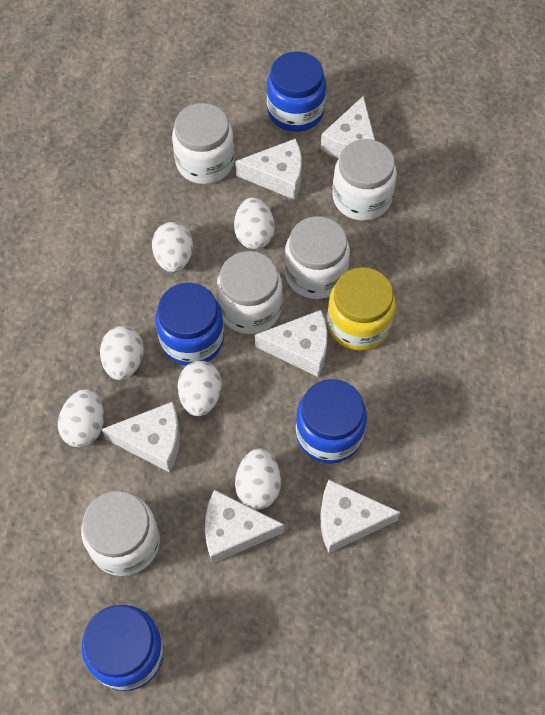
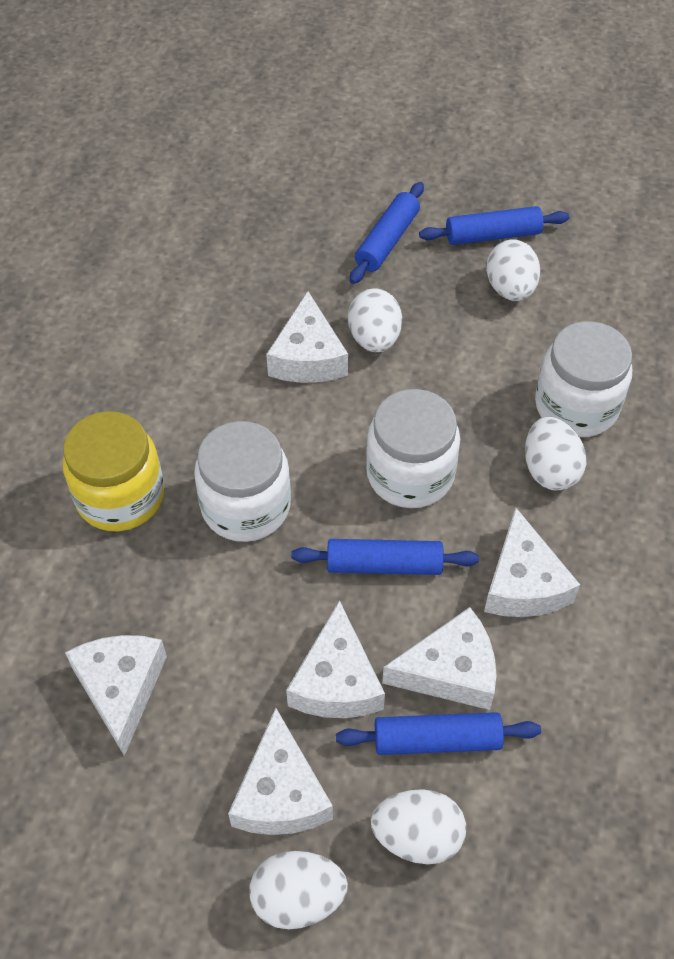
blue jar: 4 -> 0
blue rolling pin: 0 -> 4
white egg: 6 -> 5
white jar: 5 -> 3

